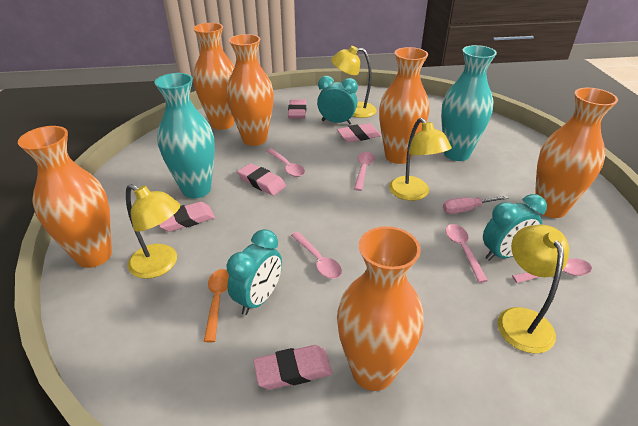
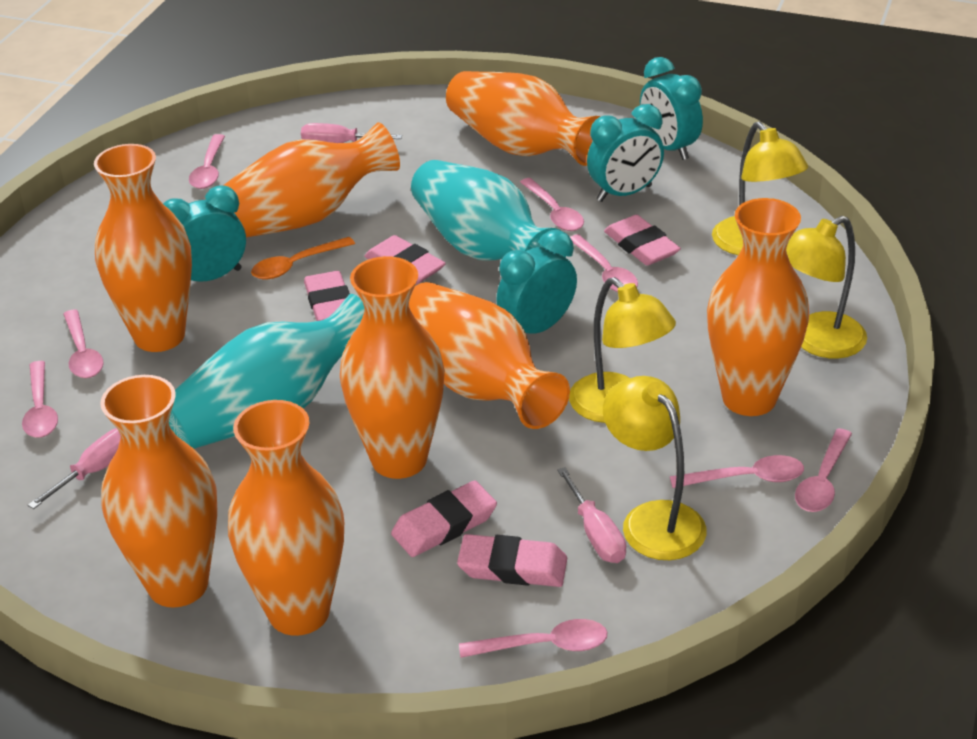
orange vase: 6 -> 8
pink screwdriver: 1 -> 3
pink spoon: 5 -> 8
turquoise clock: 3 -> 4

